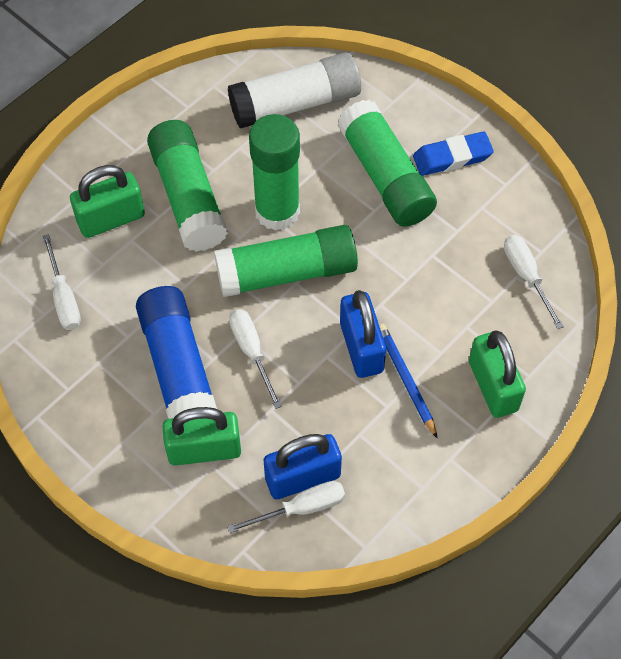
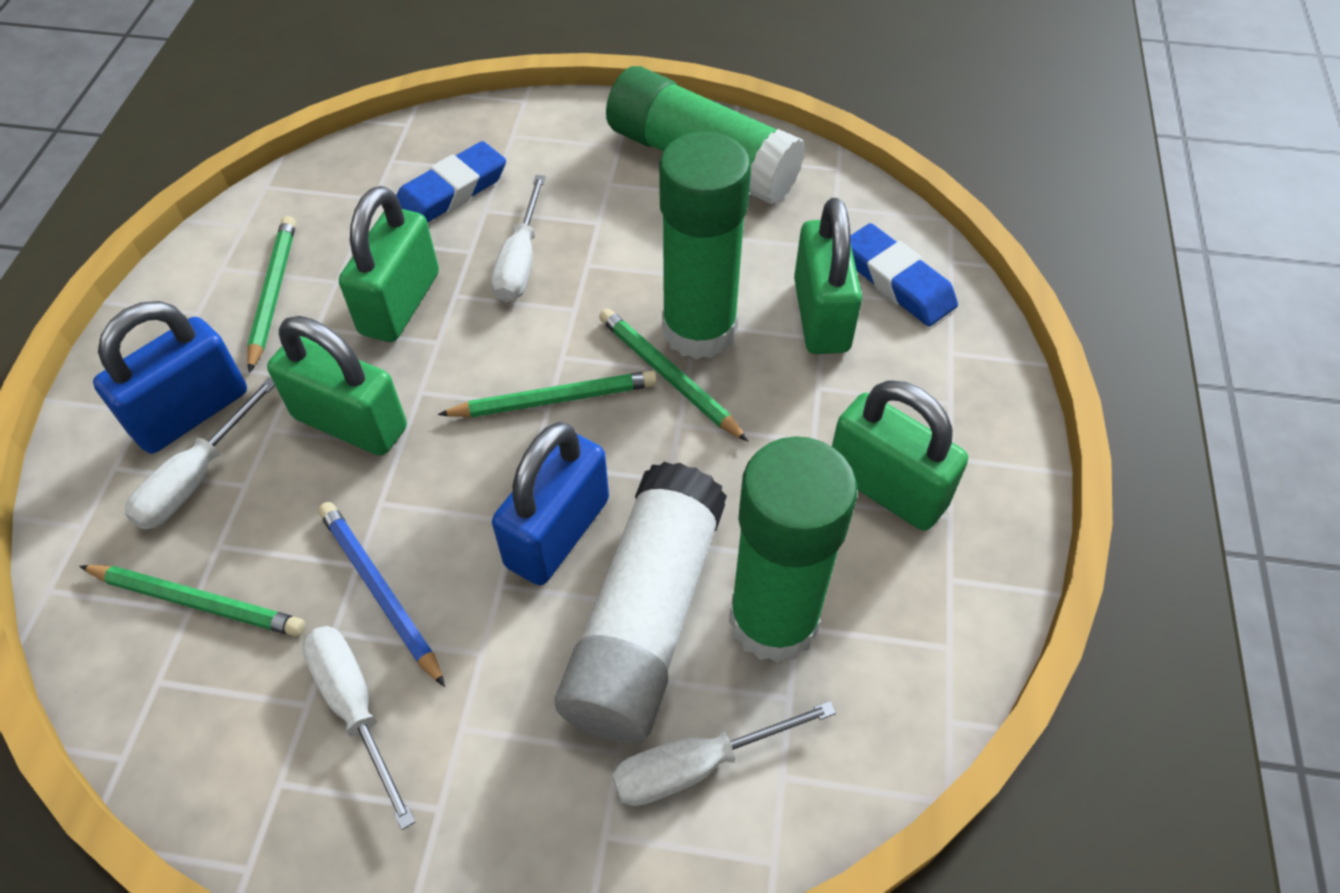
blue eraser: 1 -> 2
blue glue stick: 1 -> 0
green glue stick: 4 -> 3
green padlock: 3 -> 4
green pencil: 0 -> 4

